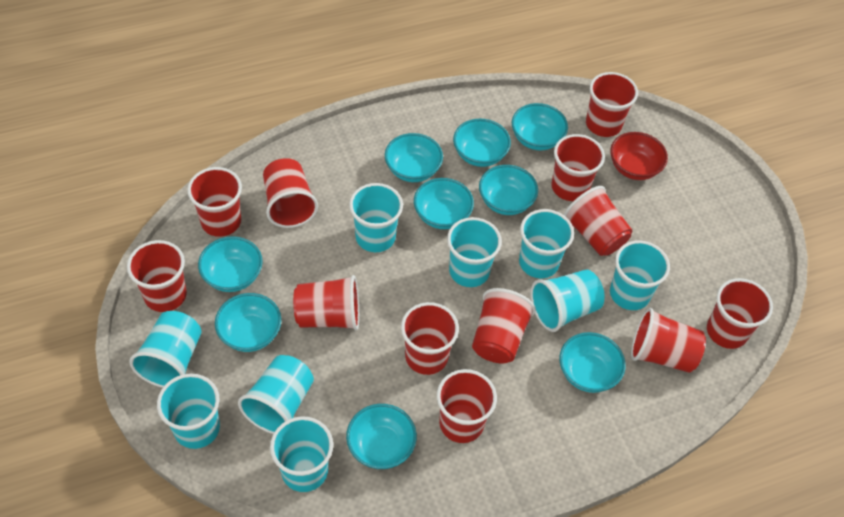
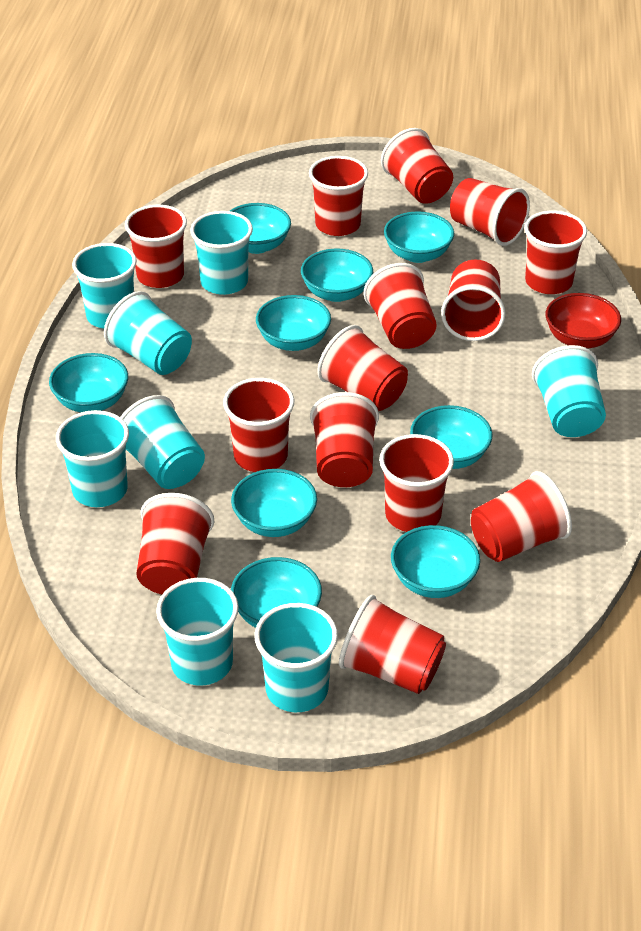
red cup: 12 -> 14
turquoise cup: 9 -> 8

